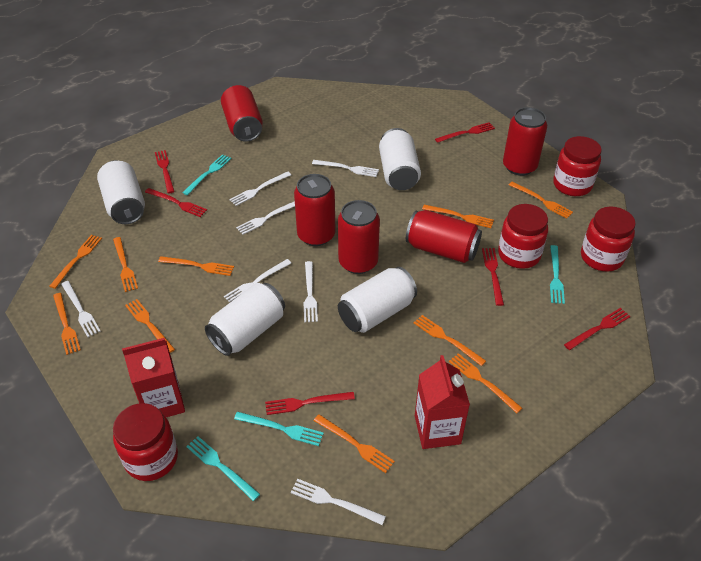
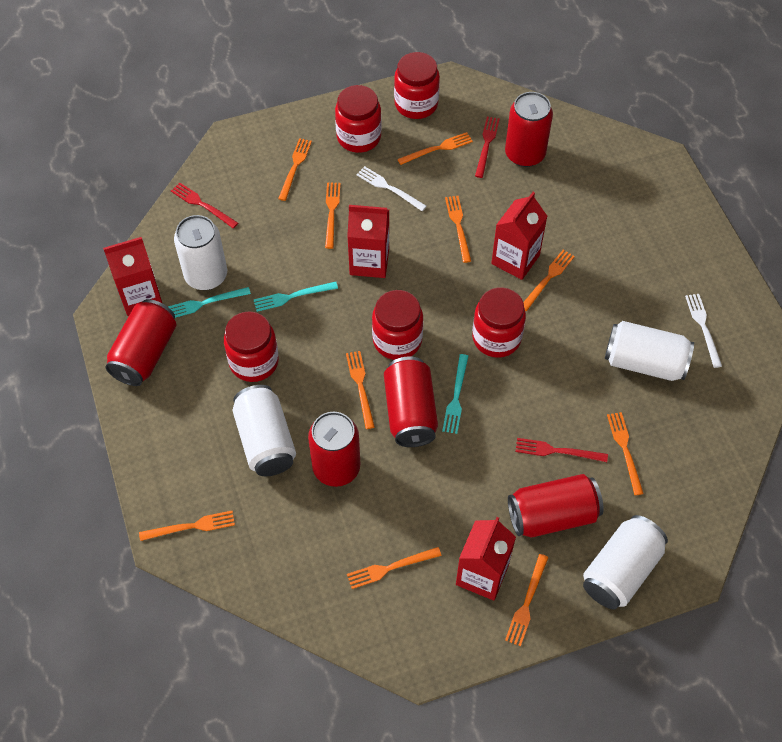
red carton: 2 -> 4
red fork: 6 -> 3
red jar: 4 -> 5
turquoise fork: 4 -> 3
white fork: 7 -> 2

